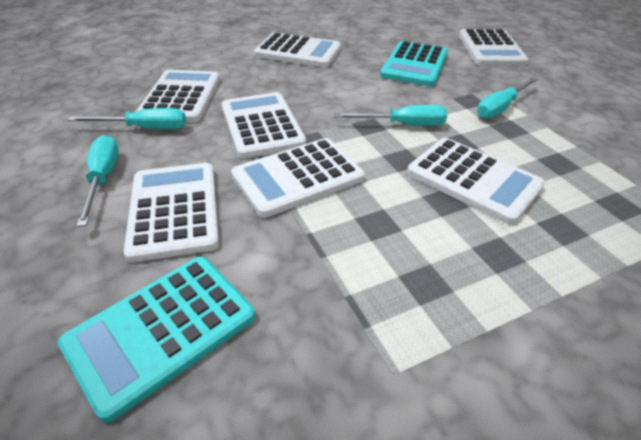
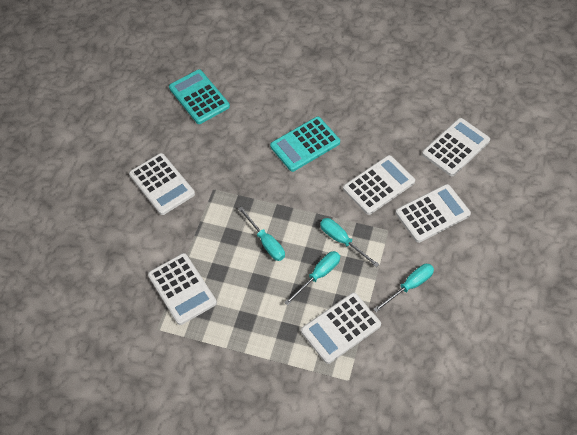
white calculator: 7 -> 6

